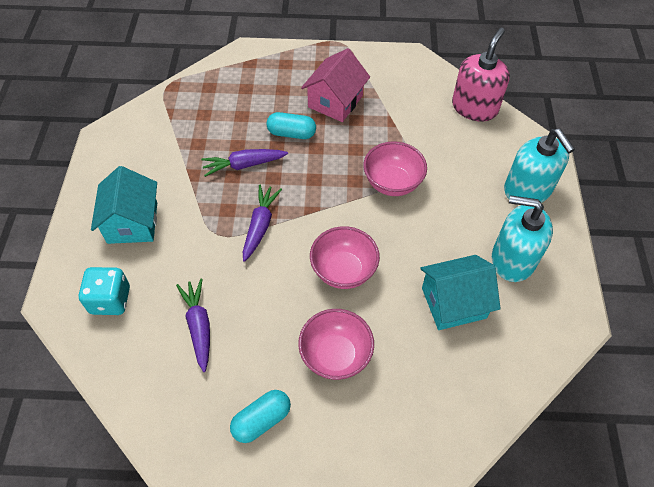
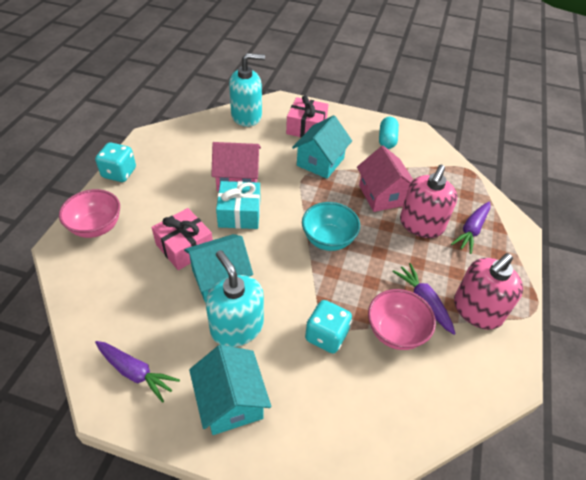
pink bowl: 3 -> 2
pink gift: 0 -> 2
pink house: 1 -> 2
pink soap dispenser: 1 -> 2
turquoise bowl: 0 -> 1
turquoise capsule: 2 -> 1
turquoise dice: 1 -> 2
turquoise gift: 0 -> 1
turquoise house: 2 -> 3

